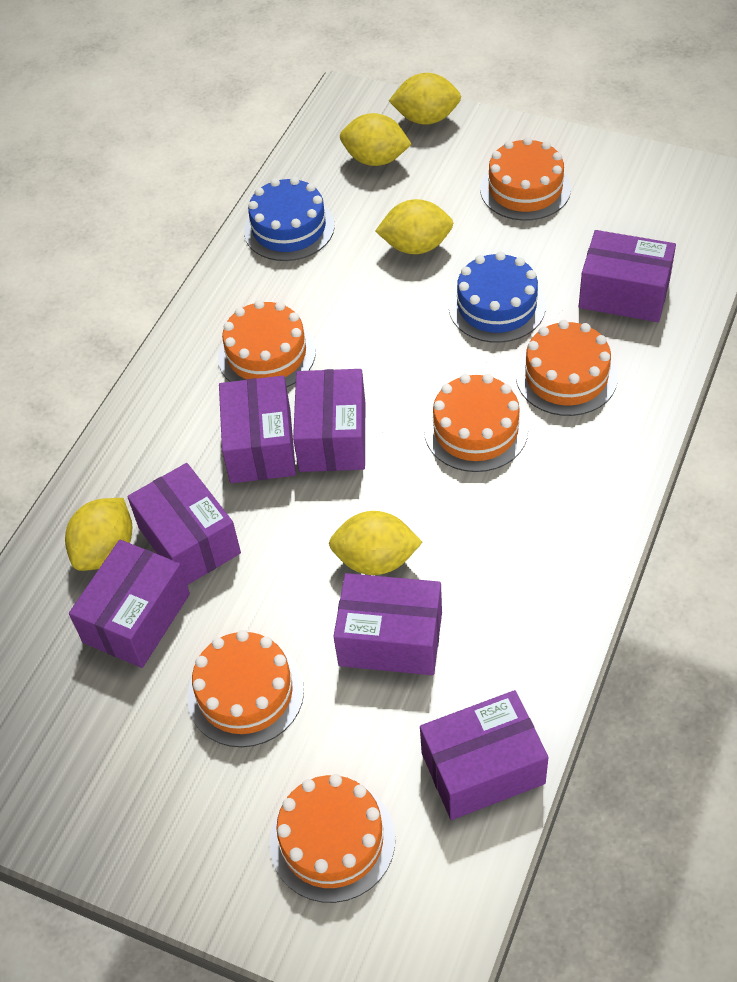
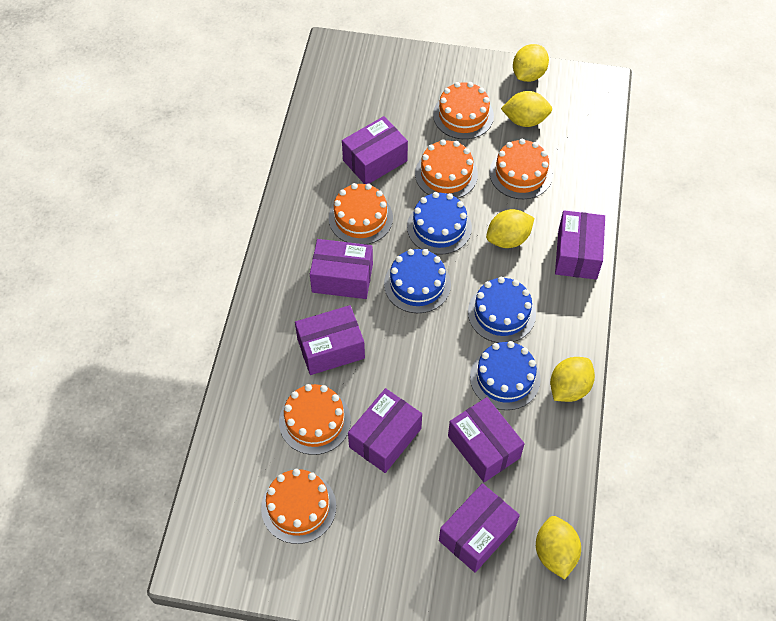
blue cake: 2 -> 4

